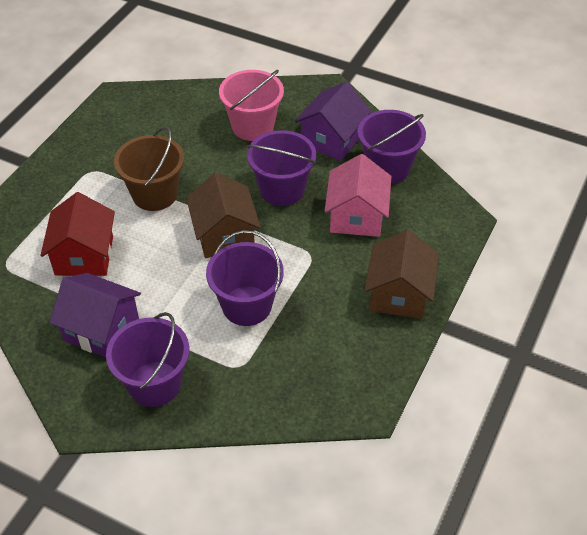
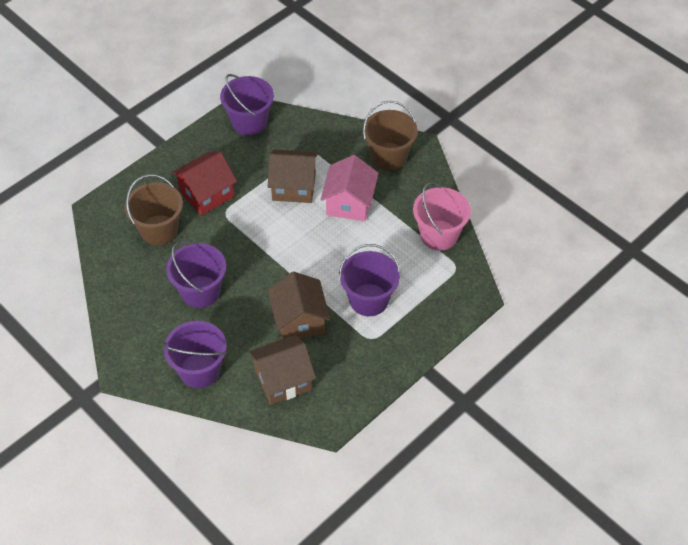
brown bucket: 1 -> 2
brown house: 2 -> 3
purple house: 2 -> 0

